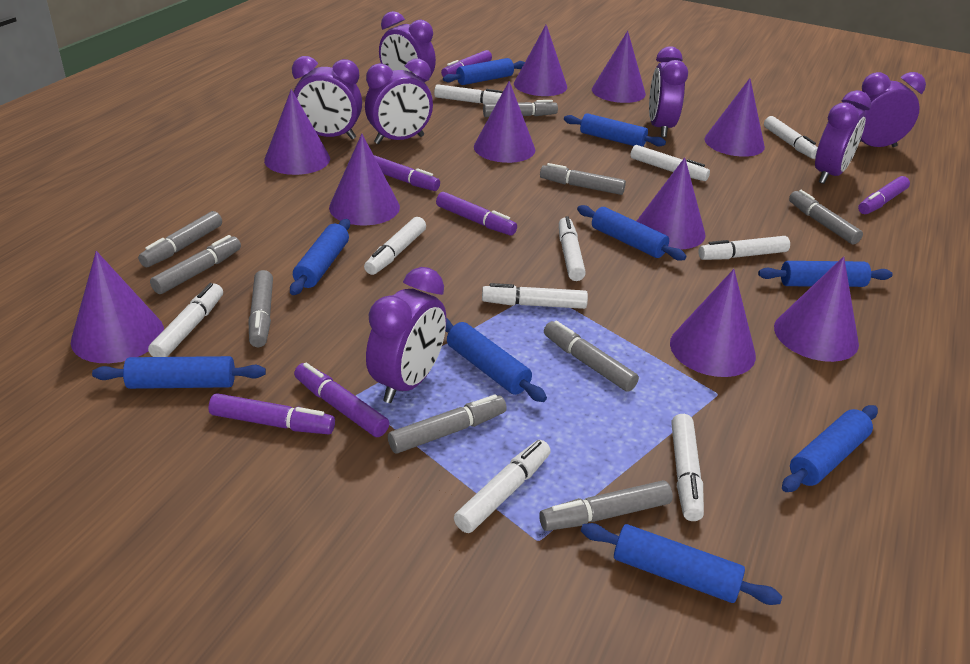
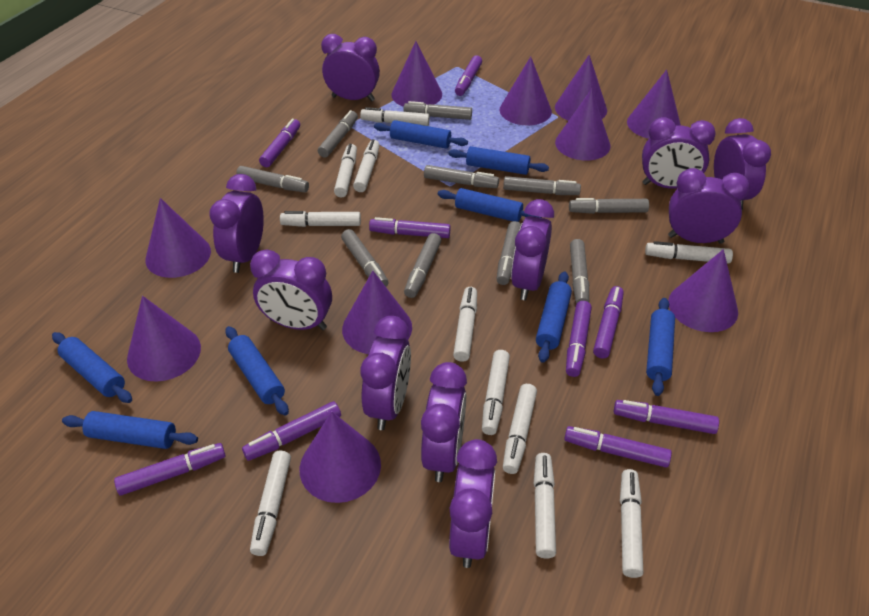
blue rolling pin: 9 -> 8
grey marker: 9 -> 10
purple clock: 7 -> 10
purple marker: 6 -> 9
white marker: 10 -> 11

